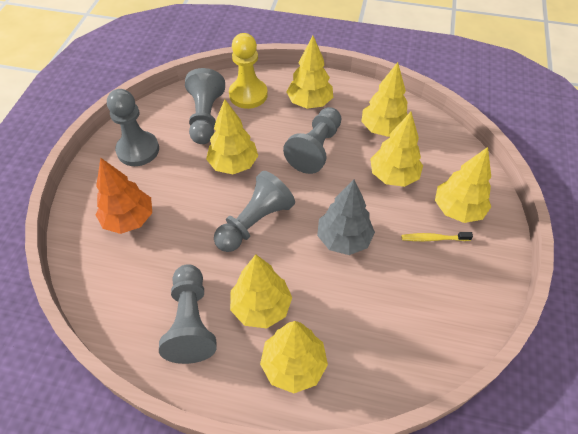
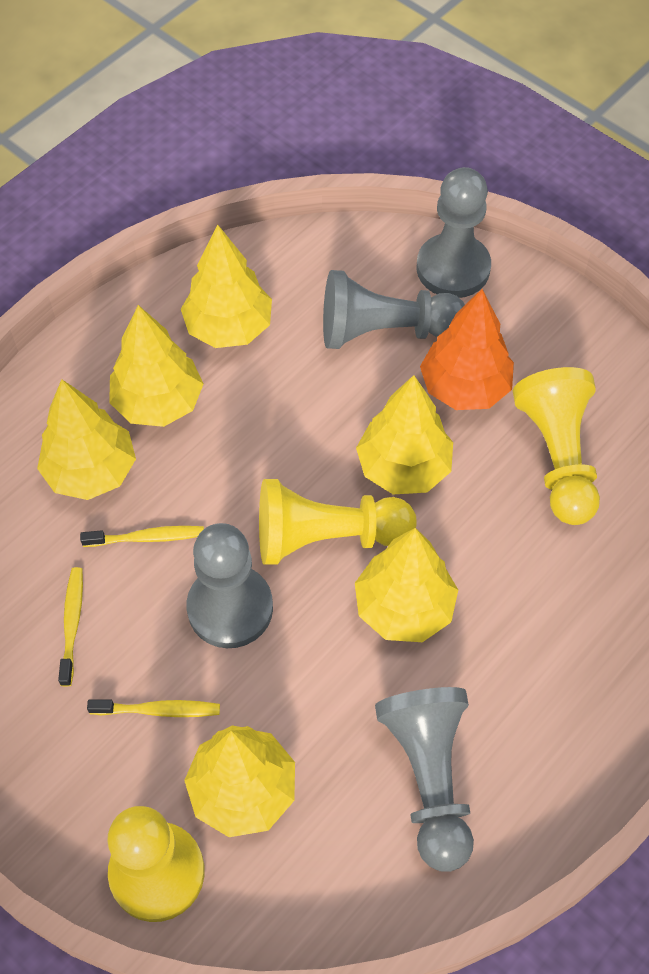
grey pawn: 5 -> 4
grey tree: 1 -> 0
yellow pawn: 1 -> 3
yellow toothbrush: 1 -> 3
yellow tree: 7 -> 6

